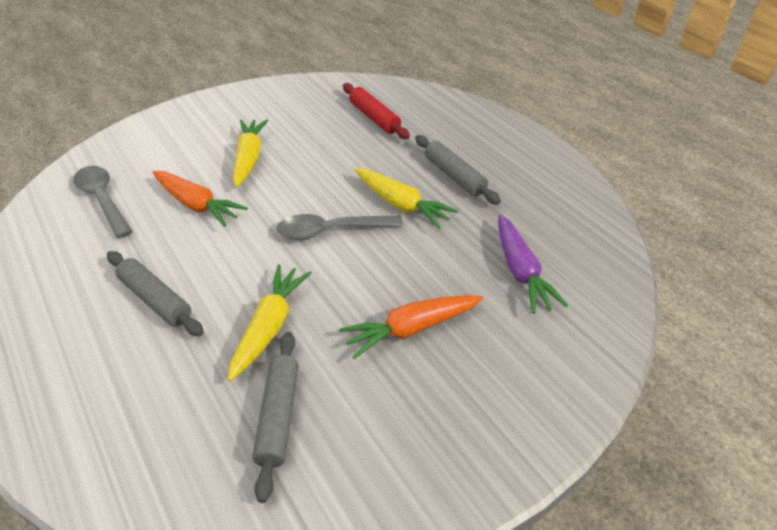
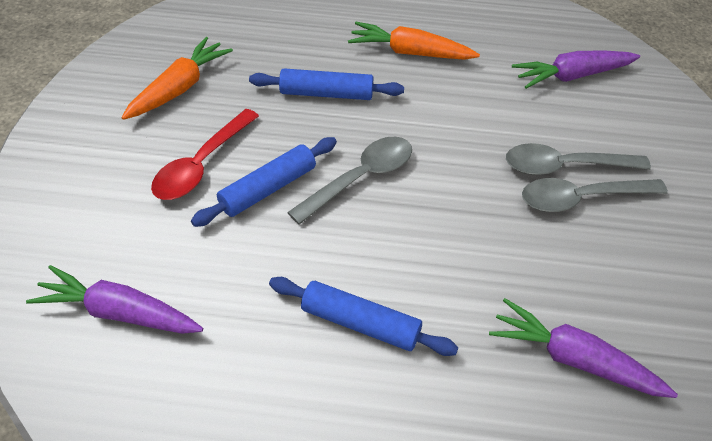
blue rolling pin: 0 -> 3
grey rolling pin: 3 -> 0
grey spoon: 2 -> 3
purple carrot: 1 -> 3
red rolling pin: 1 -> 0
red spoon: 0 -> 1
yellow carrot: 3 -> 0

